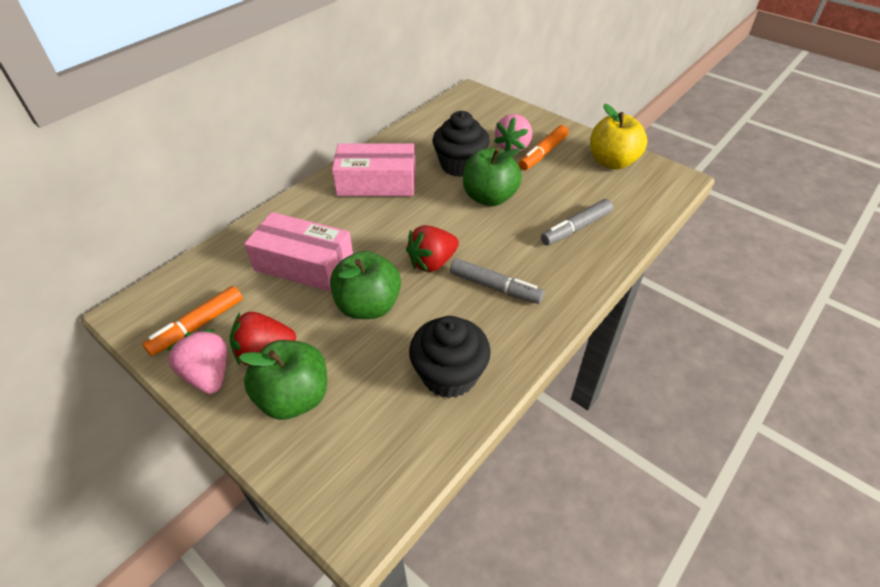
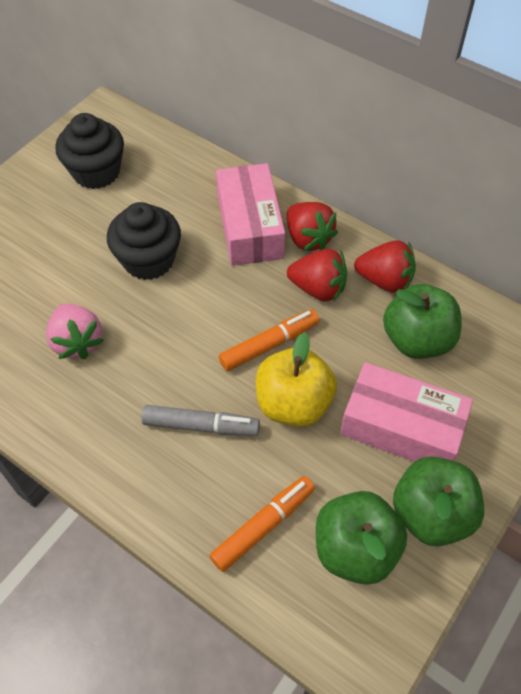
grey marker: 2 -> 1
pink strawberry: 2 -> 1
red strawberry: 2 -> 3

